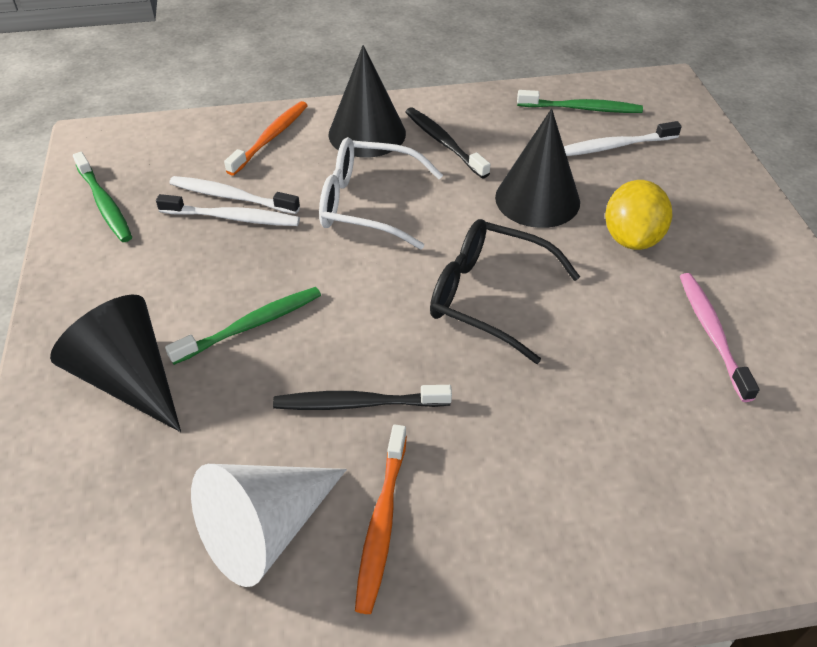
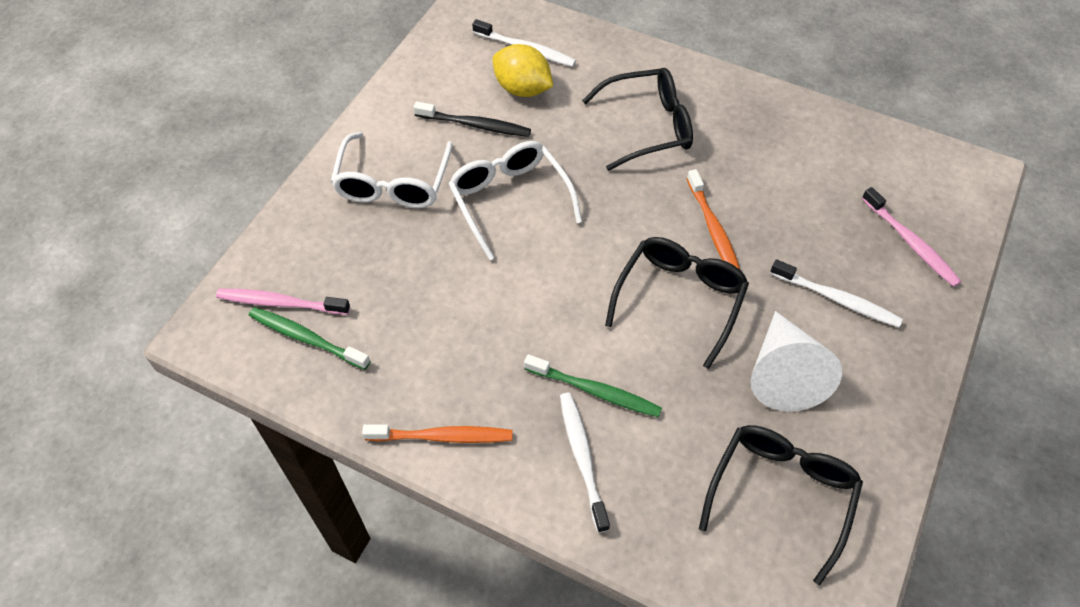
black cone: 3 -> 0
black glasses: 1 -> 3
black toothbrush: 2 -> 1
green toothbrush: 3 -> 2
pink toothbrush: 1 -> 2
white glasses: 1 -> 2

